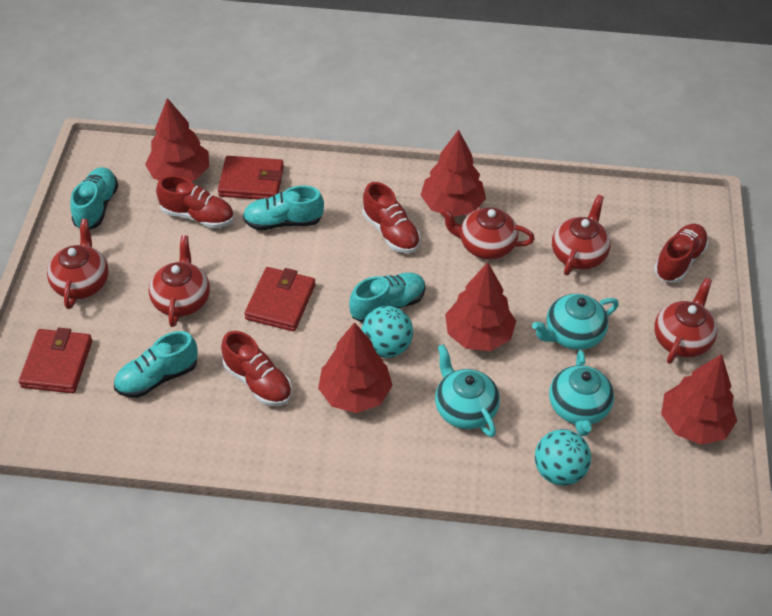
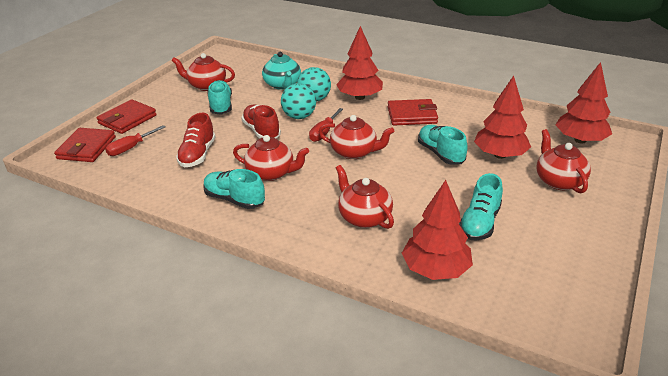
red screwdriver: 0 -> 2
red shoe: 4 -> 2
red tree: 5 -> 4
turquoise teapot: 3 -> 1

